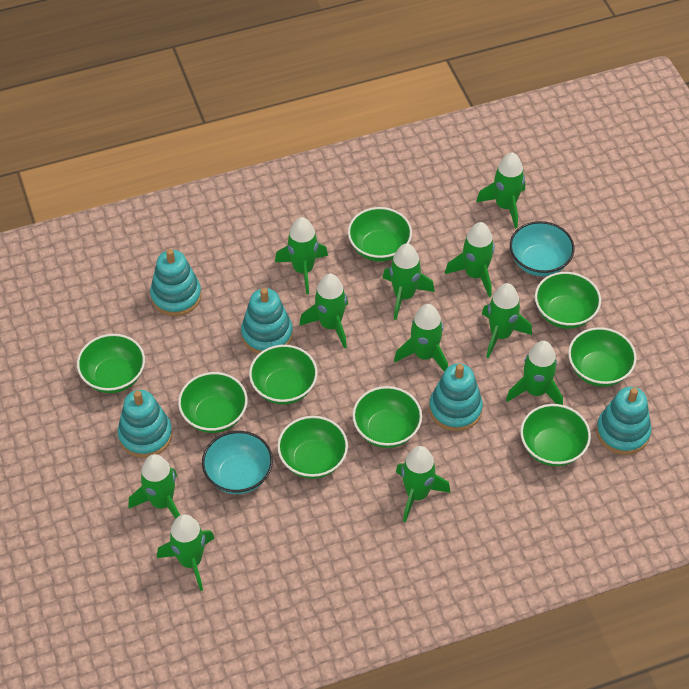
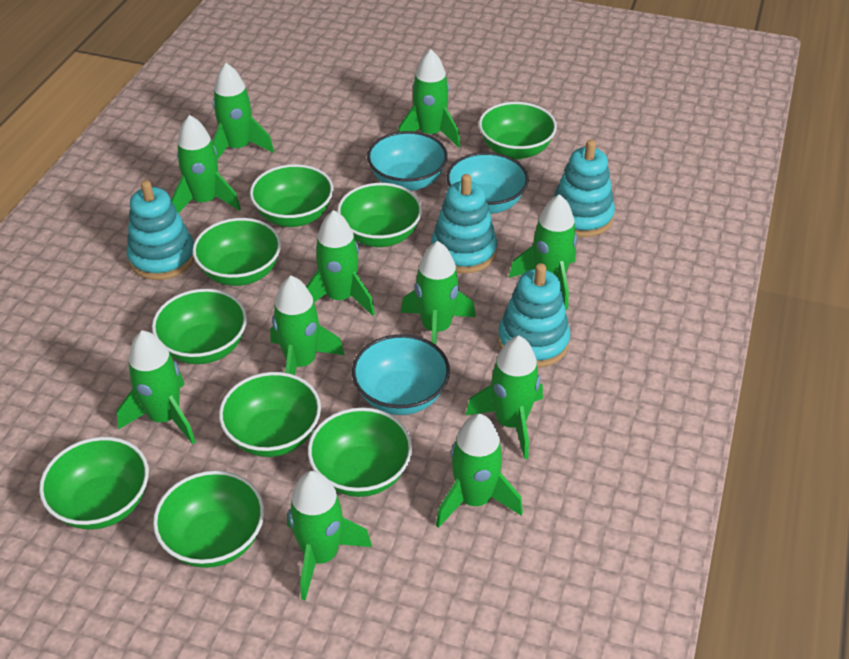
turquoise bowl: 2 -> 3
turquoise stacking toy: 5 -> 4

